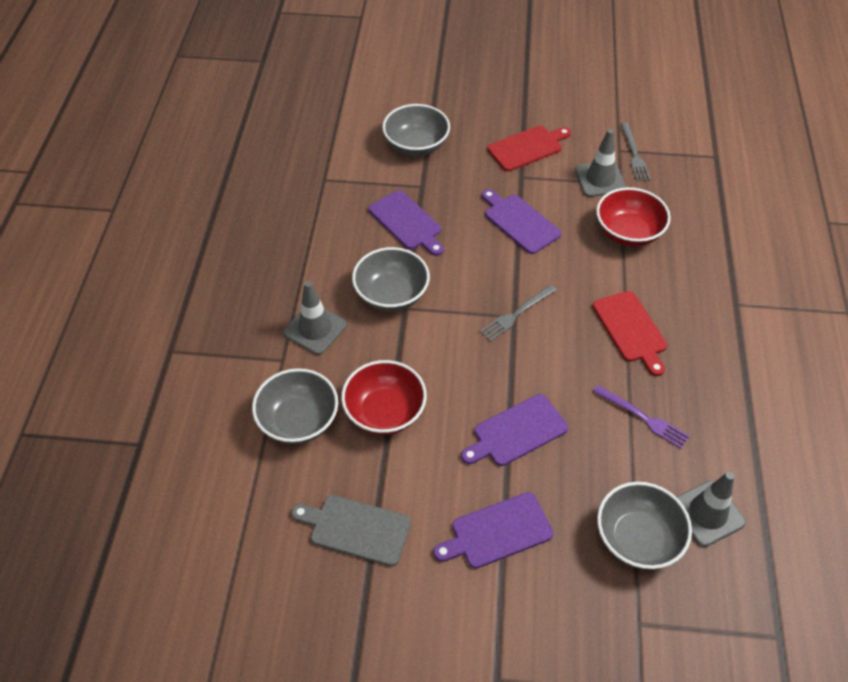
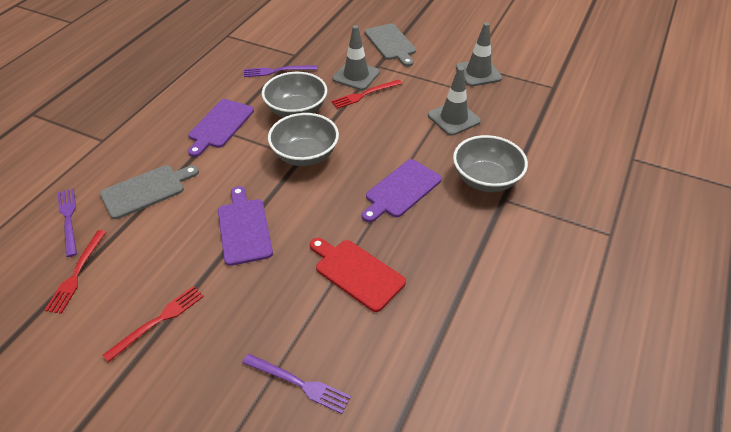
grey bowl: 4 -> 3
grey cutting board: 1 -> 2
grey fork: 2 -> 0
purple cutting board: 4 -> 3
purple fork: 1 -> 3
red bowl: 2 -> 0
red cutting board: 2 -> 1
red fork: 0 -> 3

